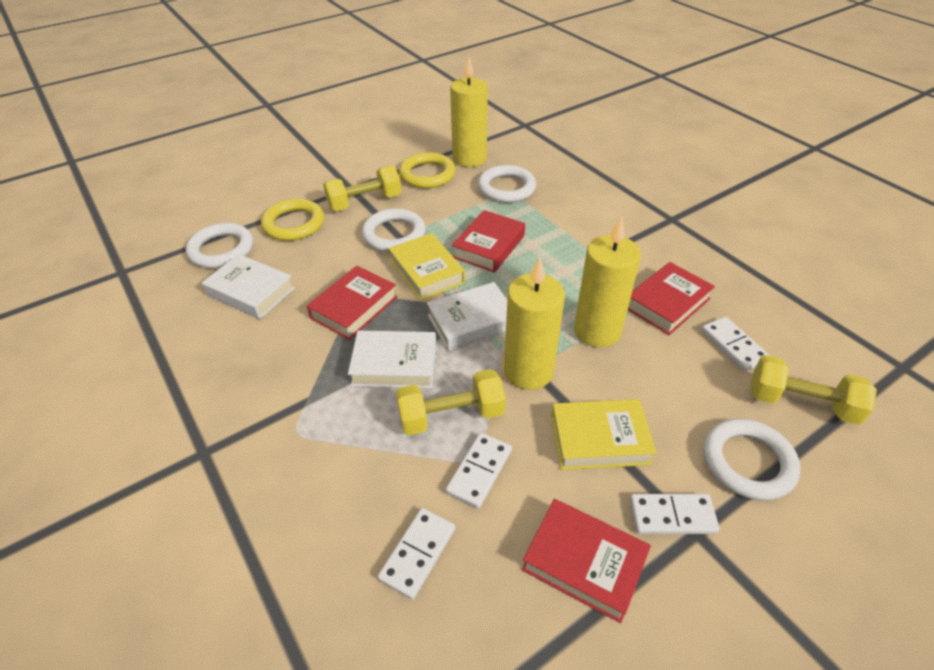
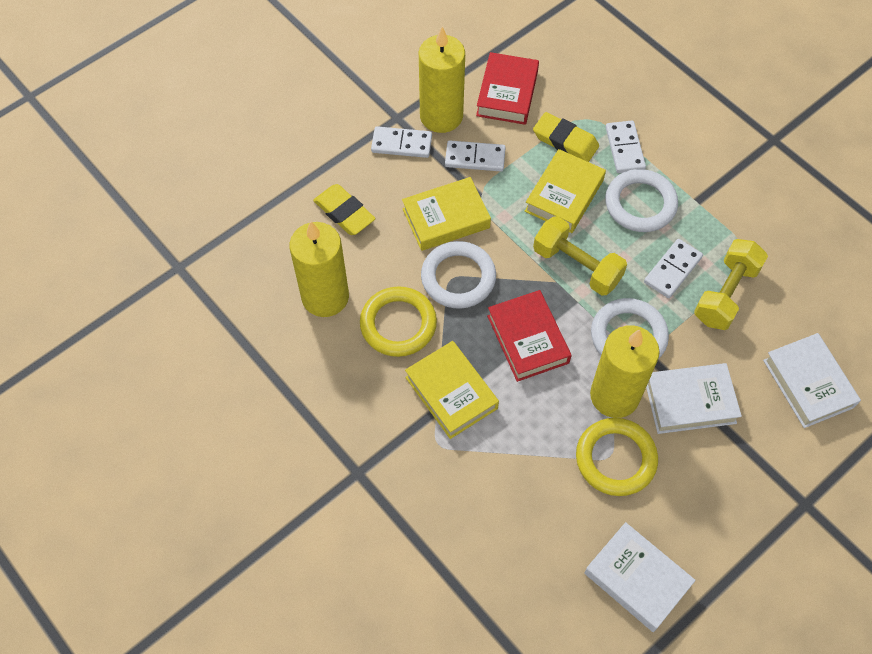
red book: 4 -> 2
white ring: 4 -> 3
yellow book: 2 -> 3
yellow dumbbell: 3 -> 2
yellow eraser: 0 -> 2

